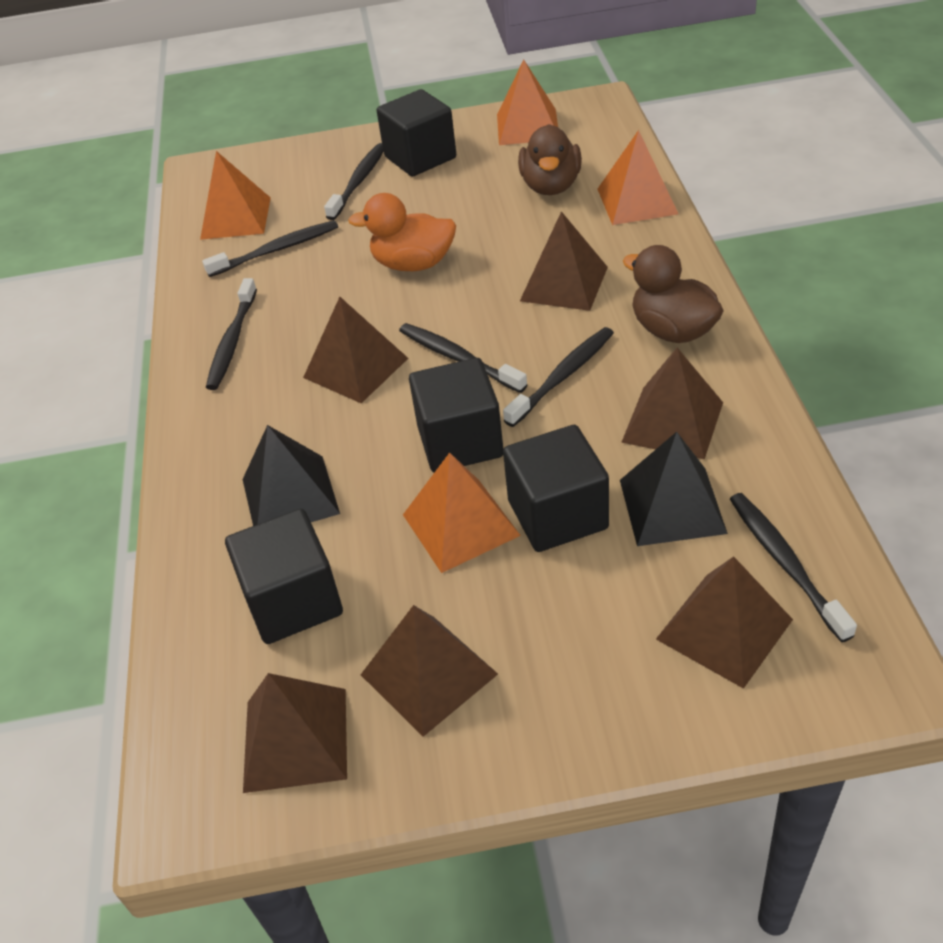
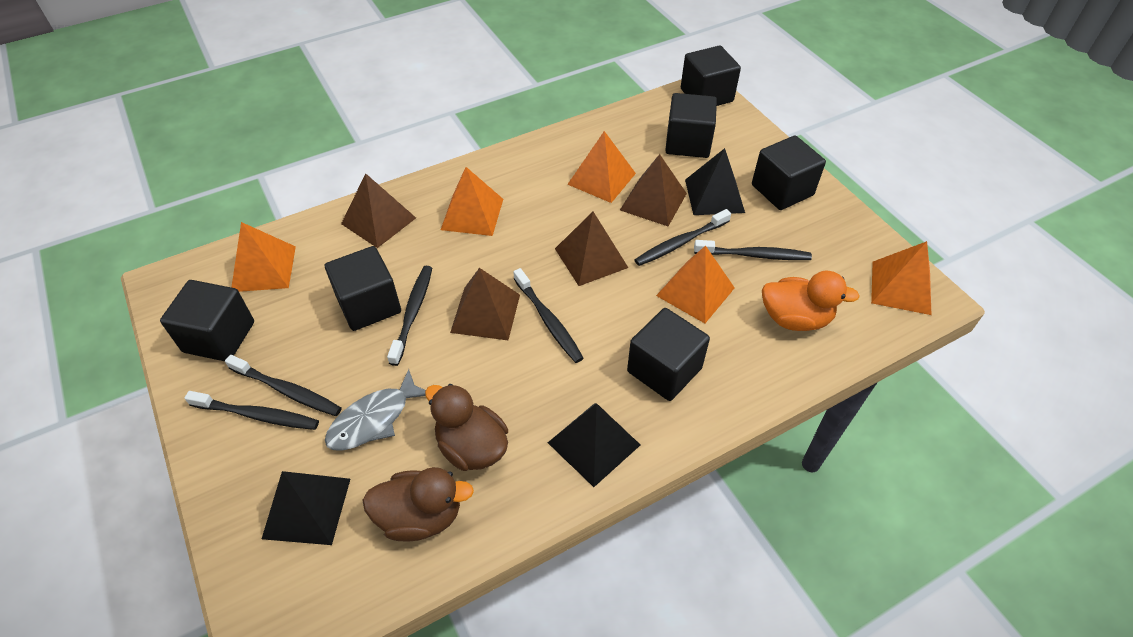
black cube: 4 -> 6
black pyramid: 2 -> 3
brown pyramid: 6 -> 4
grey fish: 0 -> 1
orange pyramid: 4 -> 5

